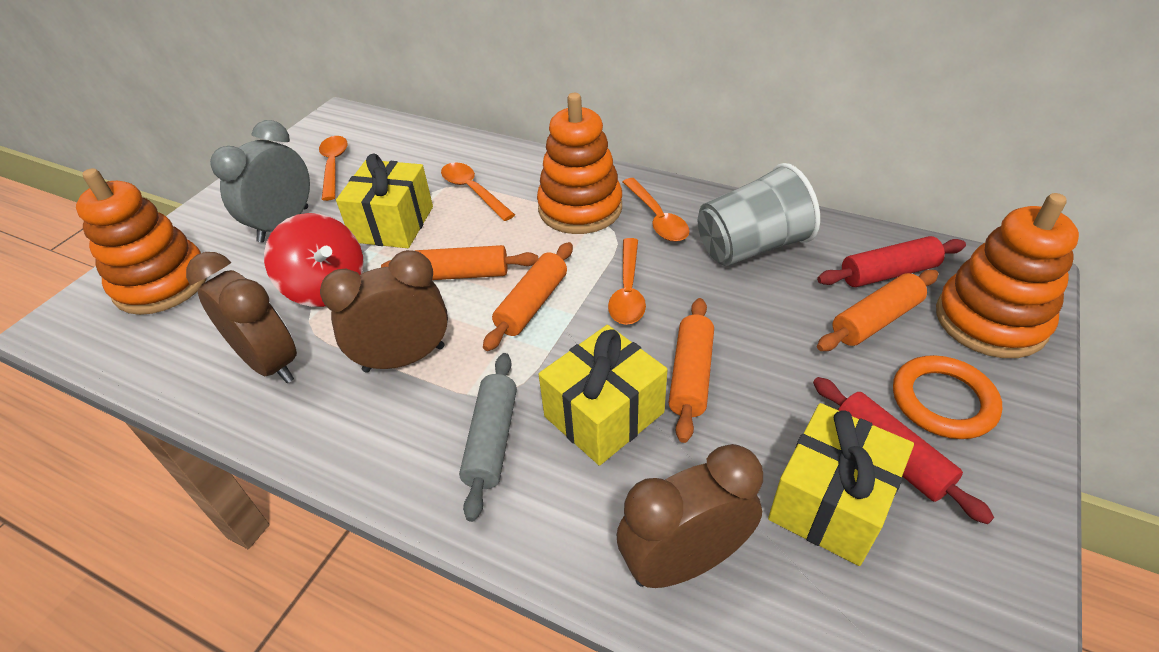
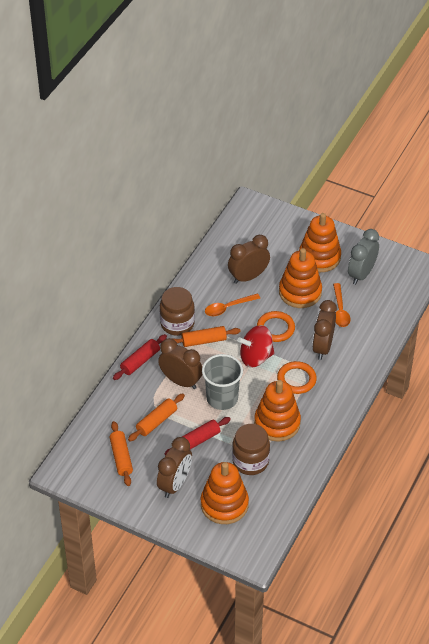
brown clock: 3 -> 4
brown jar: 0 -> 2
grey rolling pin: 1 -> 0
orange ring: 1 -> 2
orange rolling pin: 4 -> 3
orange spoon: 4 -> 2
orange stacking toy: 3 -> 4
yellow gift: 3 -> 0

